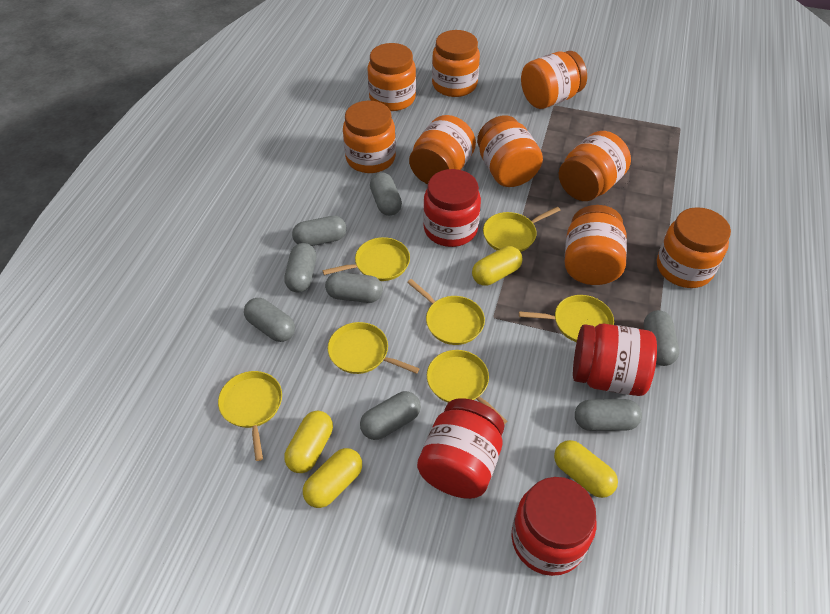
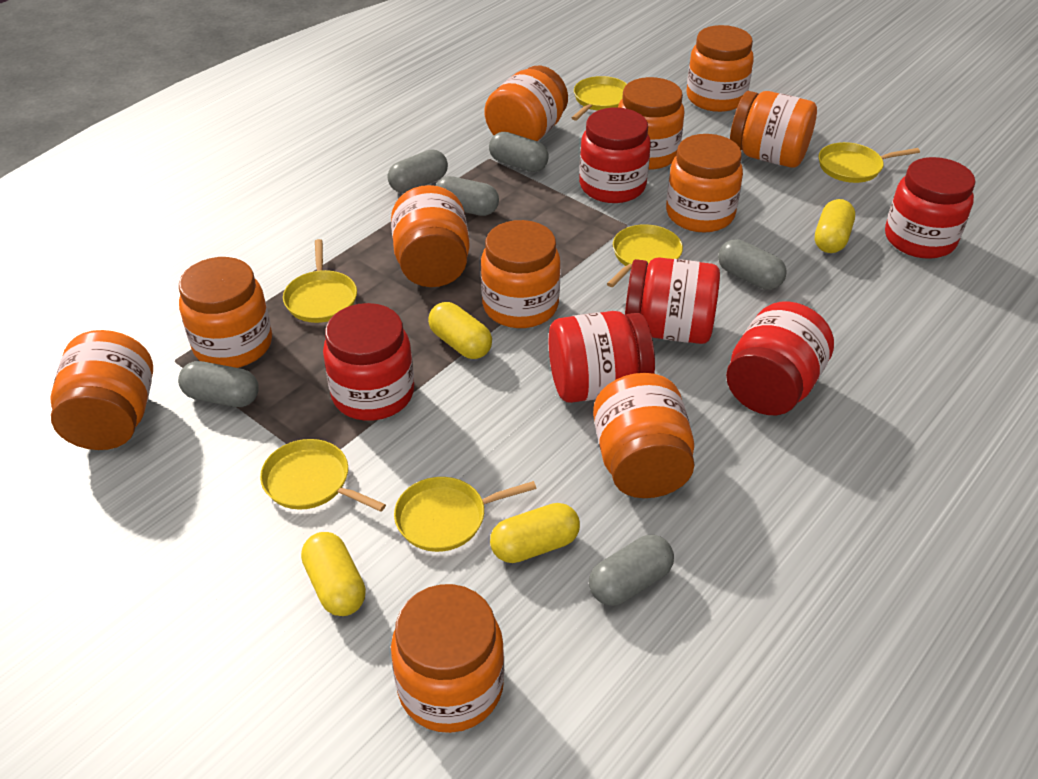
grey capsule: 8 -> 6
orange jar: 9 -> 11
red jar: 4 -> 6
yellow pan: 7 -> 6

